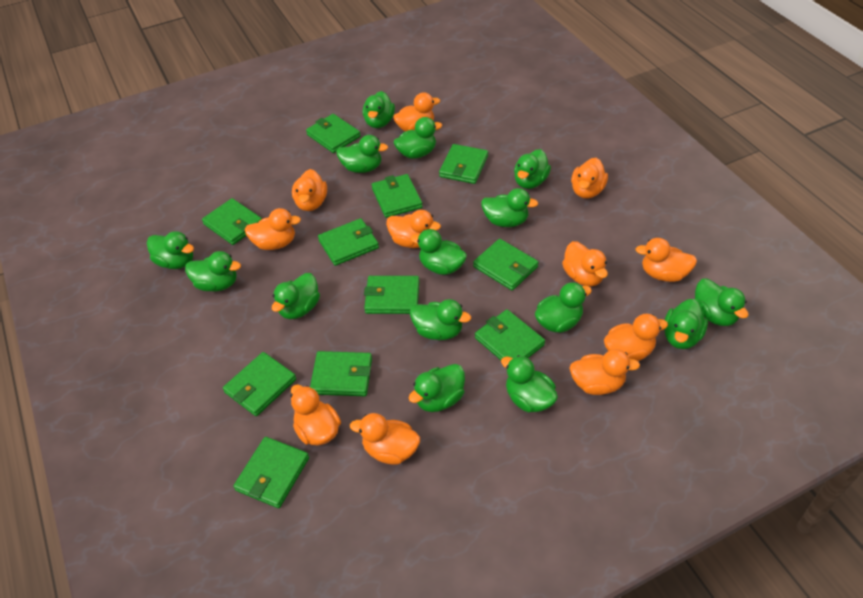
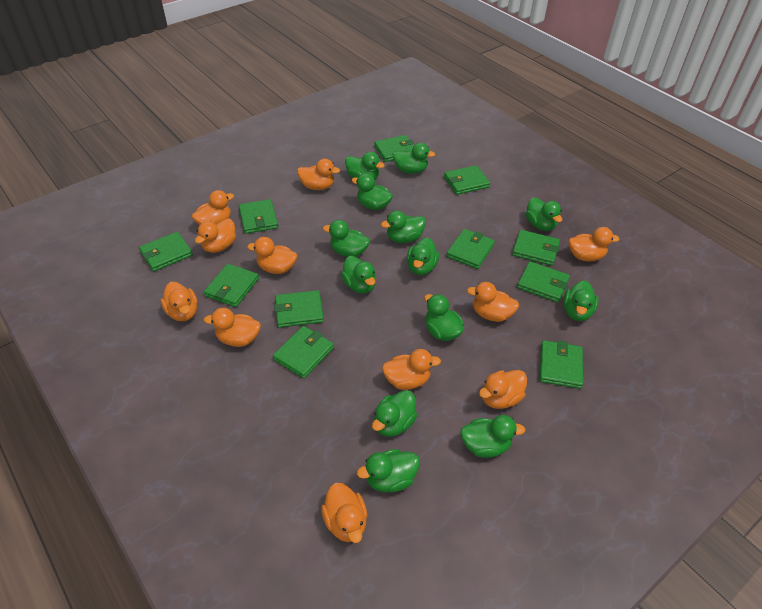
green duck: 15 -> 13

